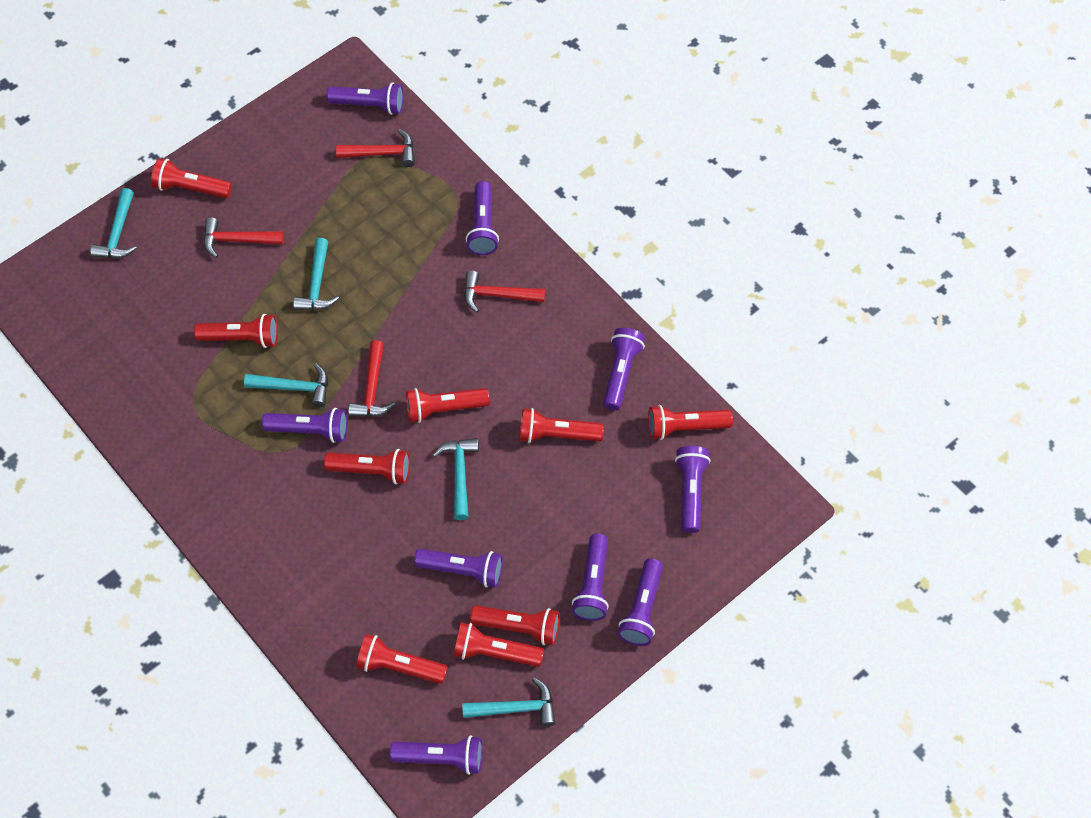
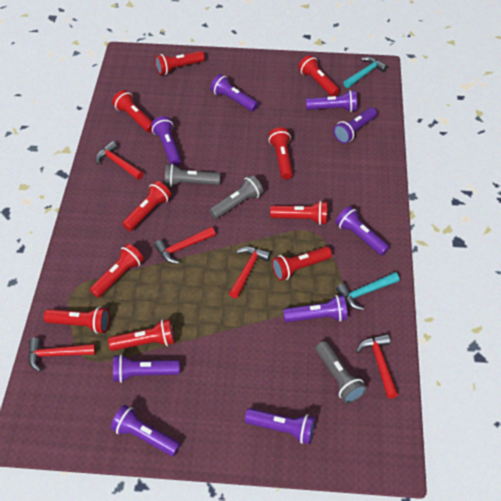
grey flashlight: 0 -> 3
red flashlight: 9 -> 10
red hammer: 4 -> 5
turquoise hammer: 5 -> 2

